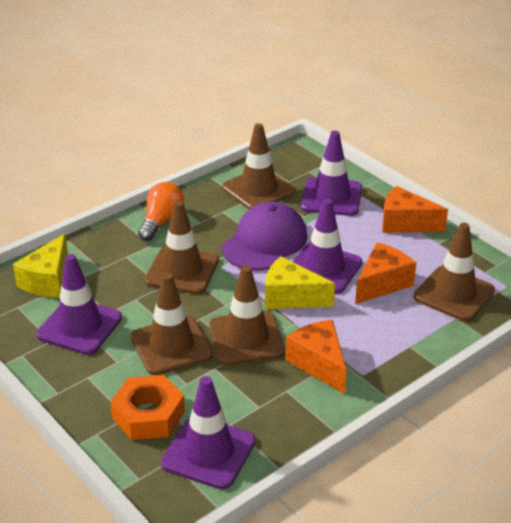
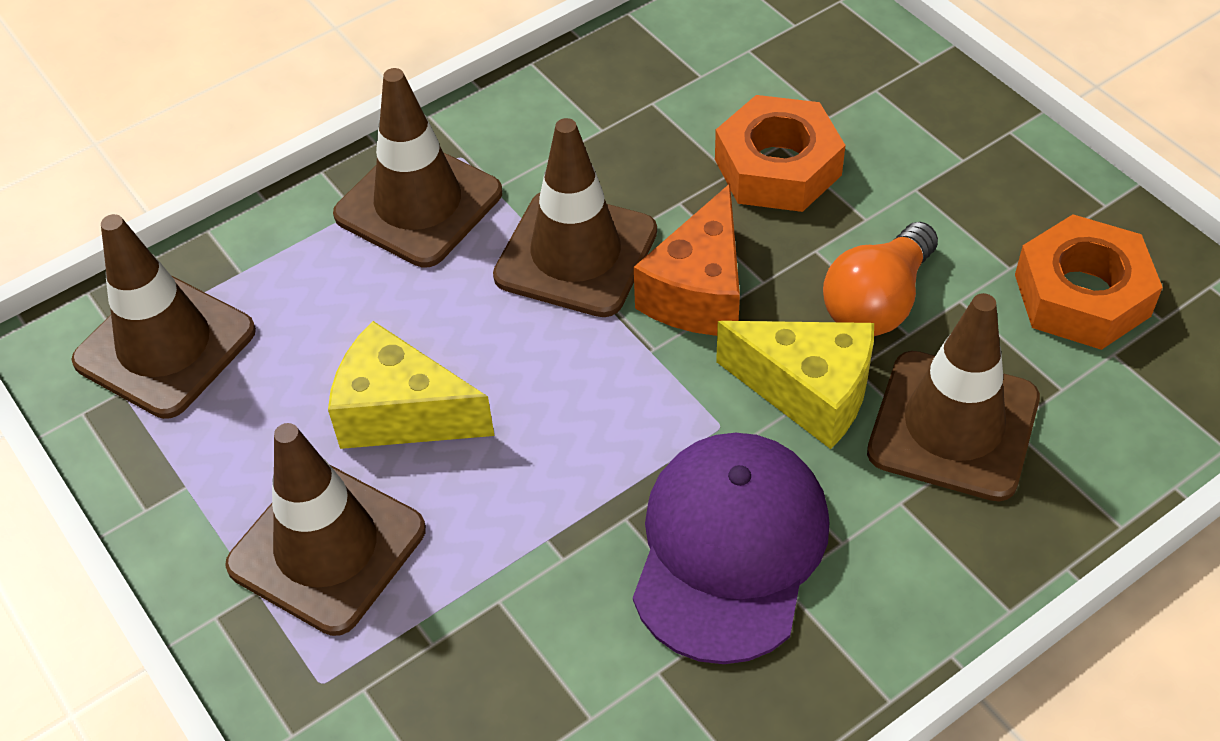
orange cheese: 3 -> 1
orange nut: 1 -> 2
purple traffic cone: 4 -> 0

